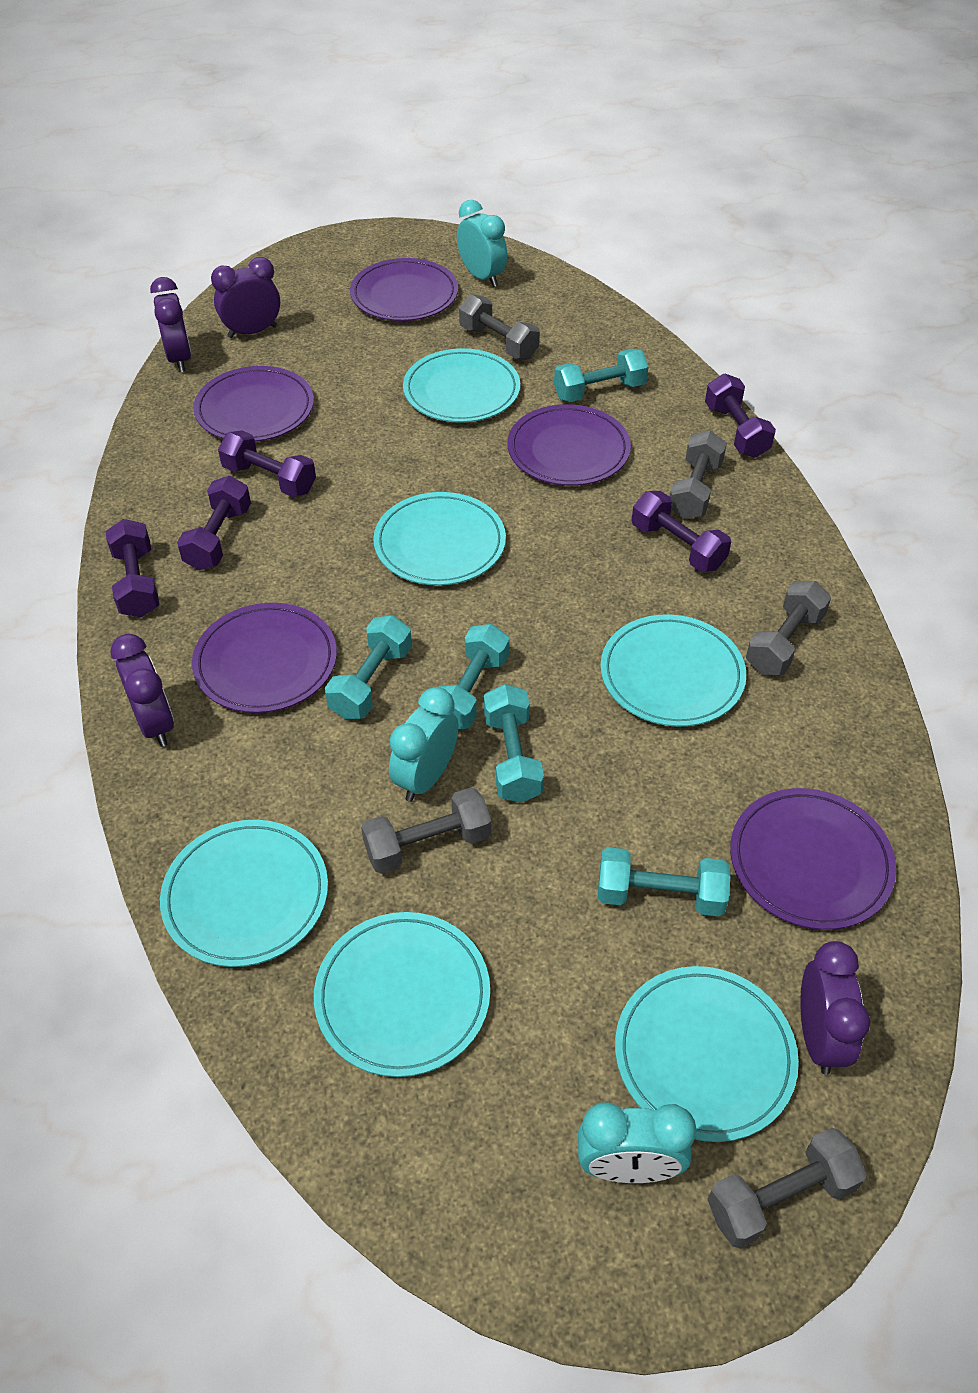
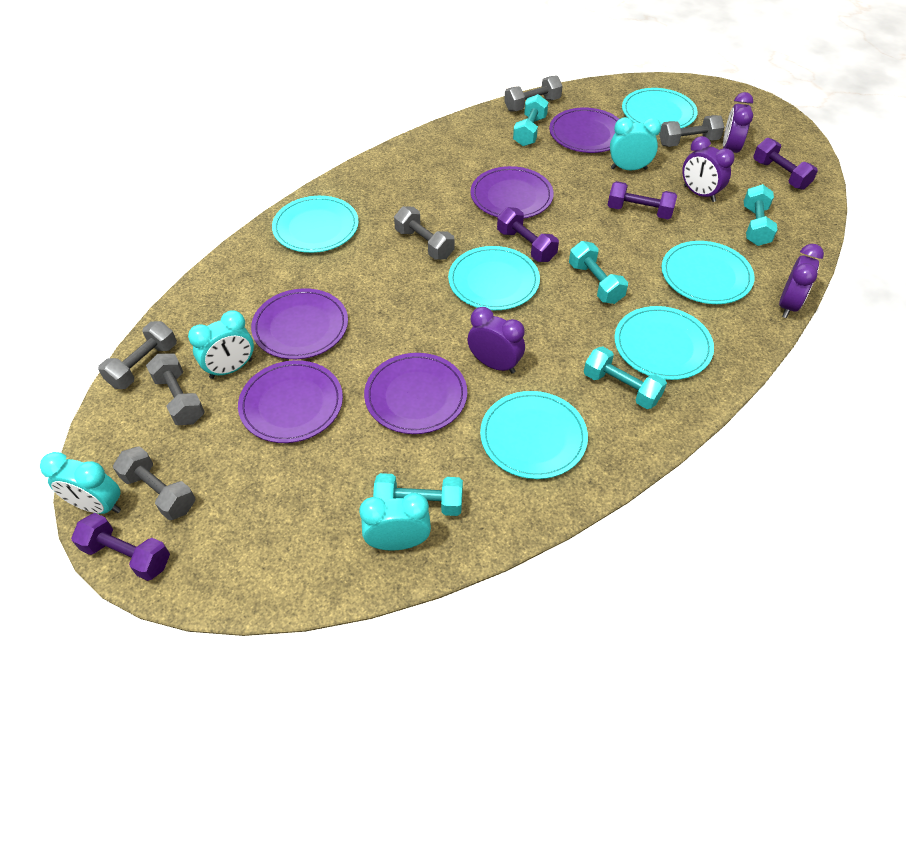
grey dumbbell: 5 -> 6
purple dumbbell: 5 -> 4
turquoise clock: 3 -> 4

